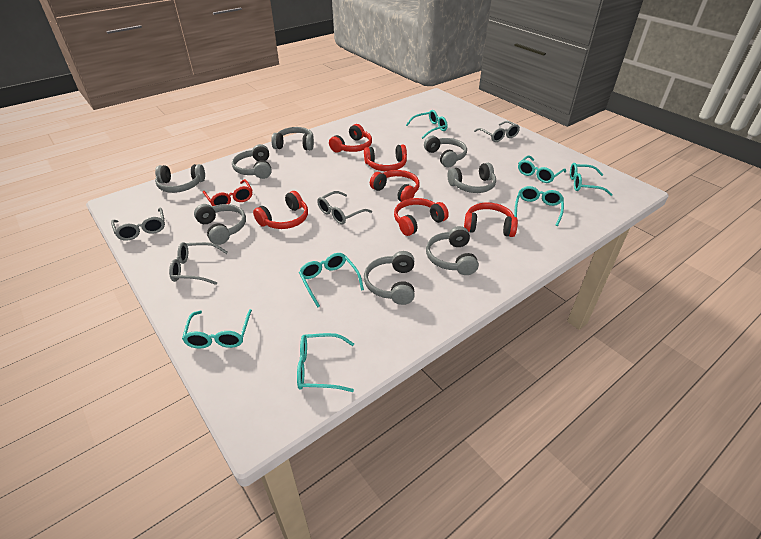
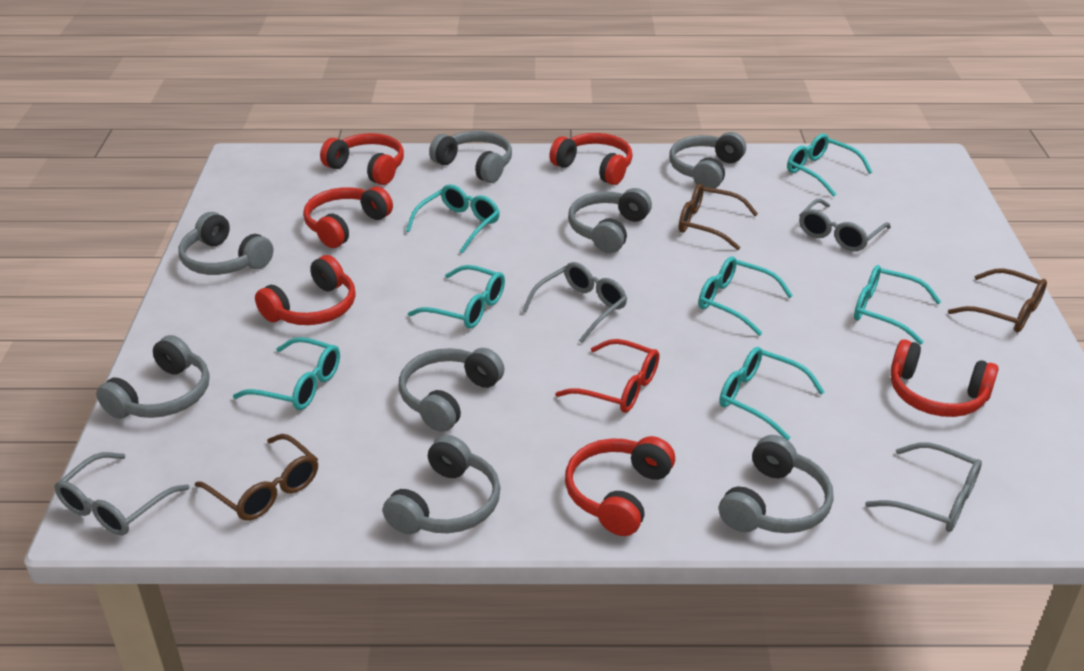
brown glasses: 0 -> 3

